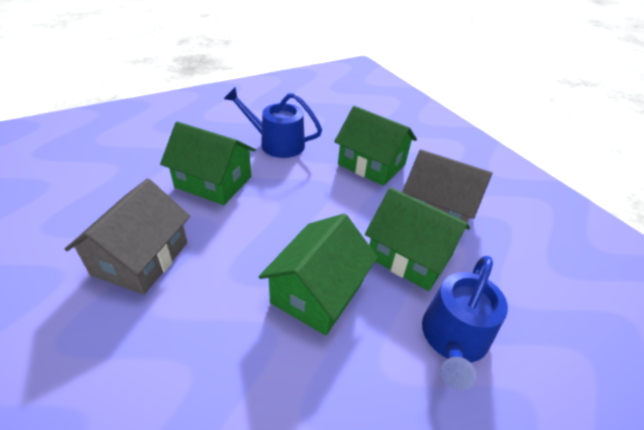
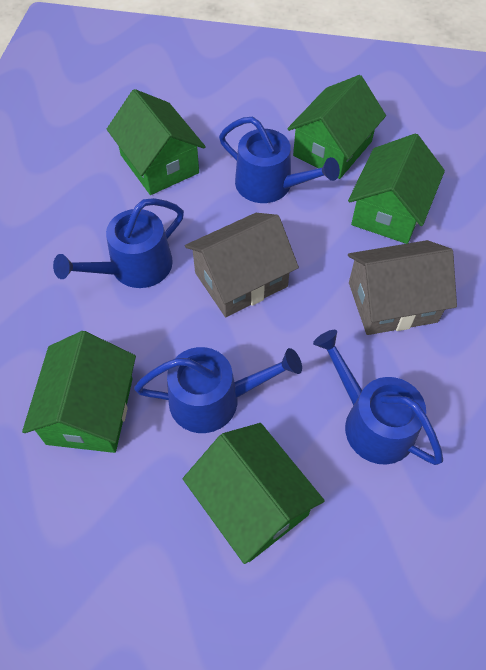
blue watering can: 2 -> 4
green house: 4 -> 5

